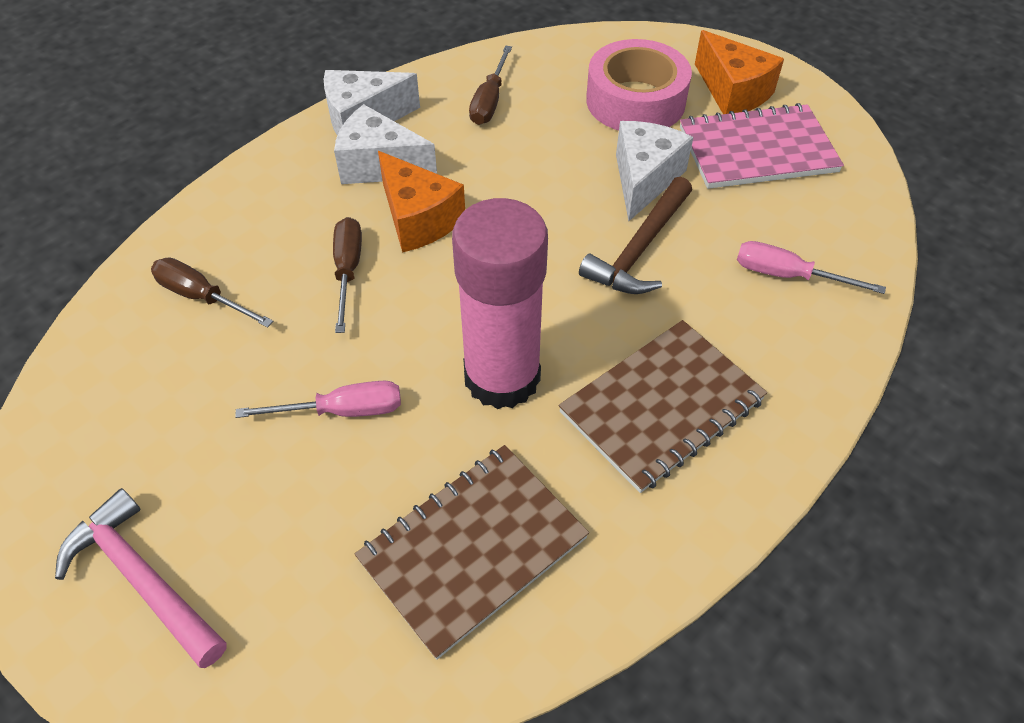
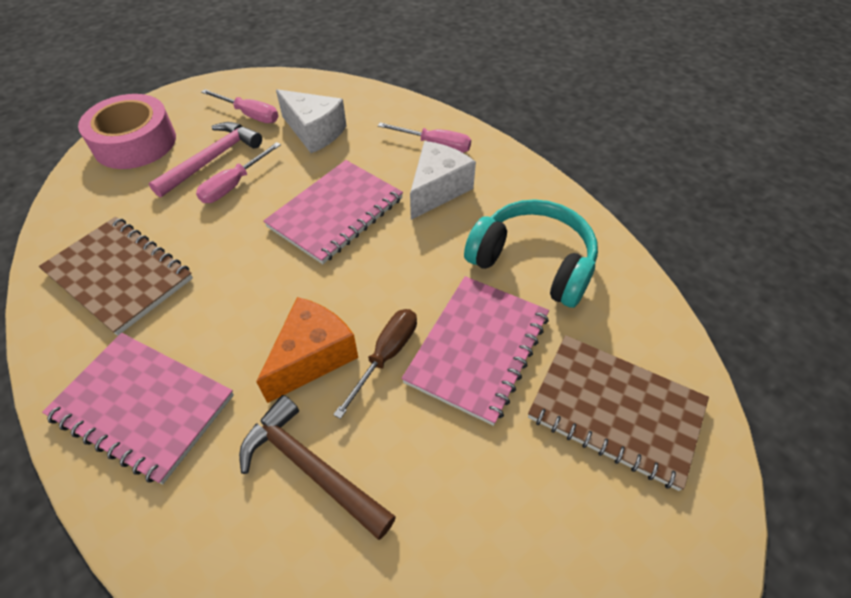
brown screwdriver: 3 -> 1
orange cheese: 2 -> 1
pink glue stick: 1 -> 0
pink notebook: 1 -> 3
pink screwdriver: 2 -> 3
turquoise headphones: 0 -> 1
white cheese: 3 -> 2

